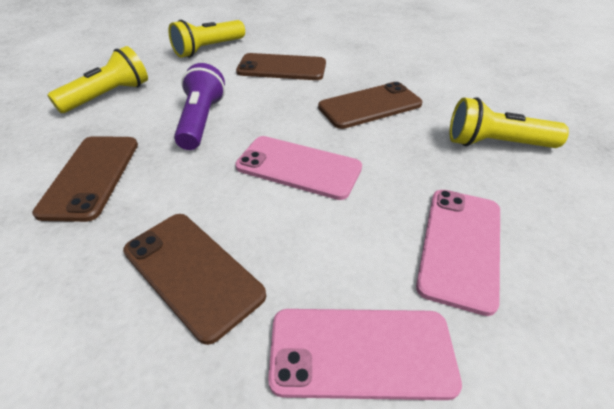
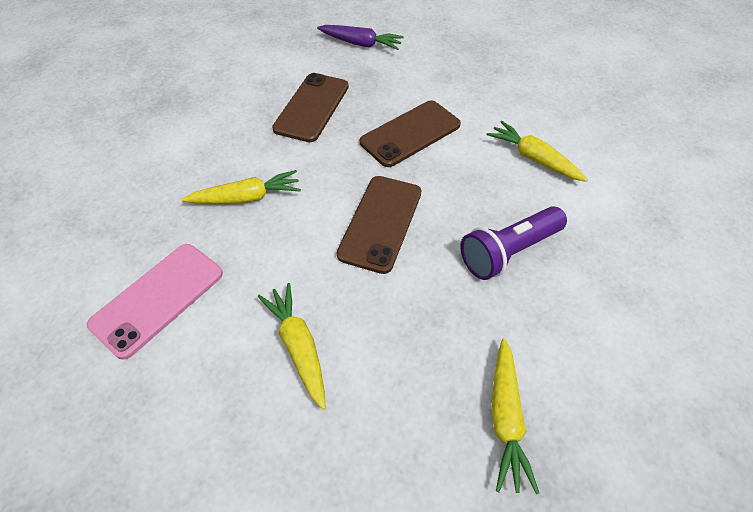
brown phone: 4 -> 3
pink phone: 3 -> 1
purple carrot: 0 -> 1
yellow carrot: 0 -> 4
yellow flashlight: 3 -> 0

